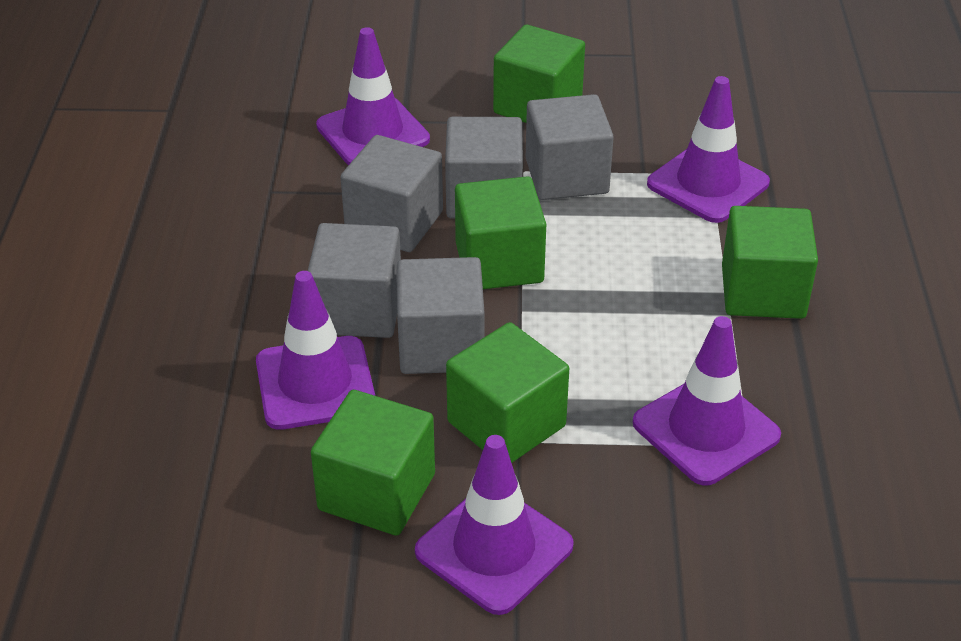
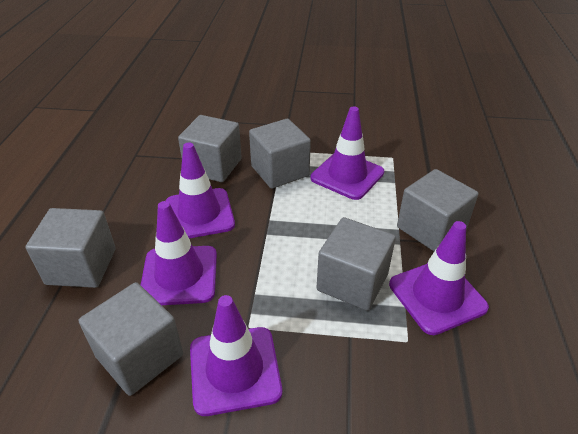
green cube: 5 -> 0
grey cube: 5 -> 6

